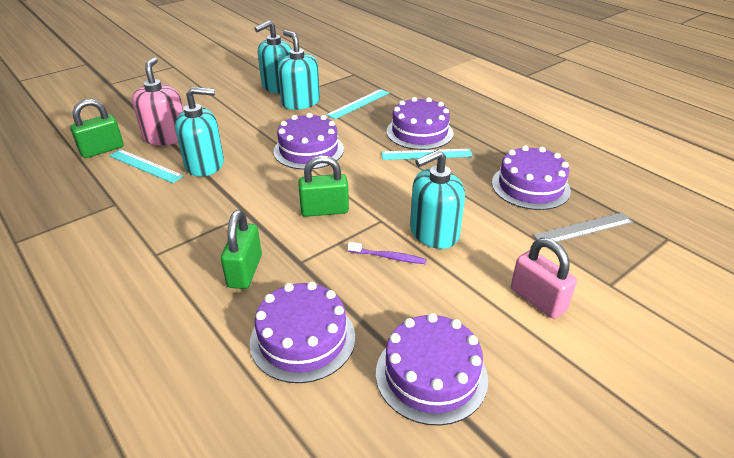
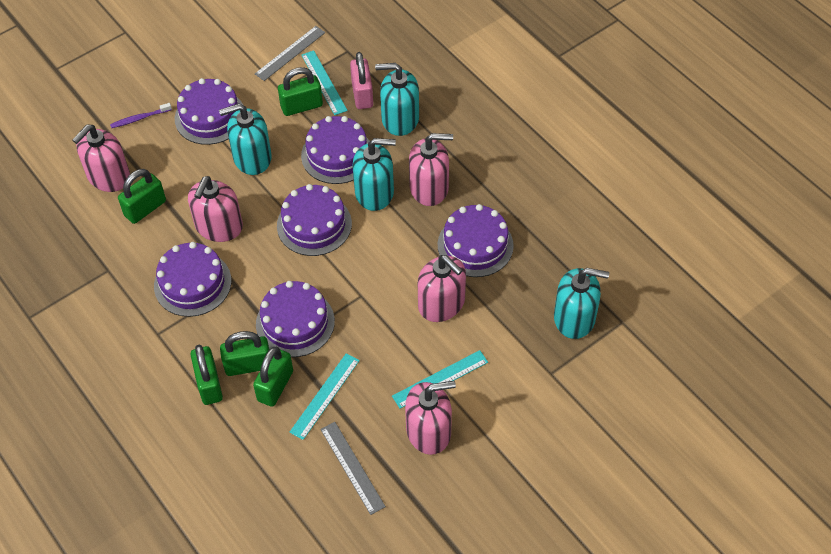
green padlock: 3 -> 5
grey ruler: 1 -> 2
pink soap dispenser: 1 -> 5
purple cake: 5 -> 6

